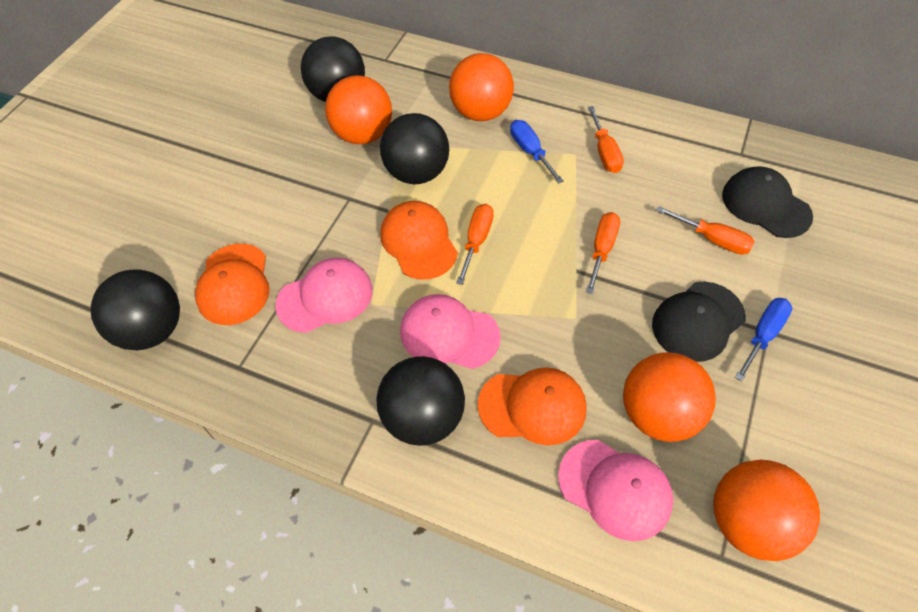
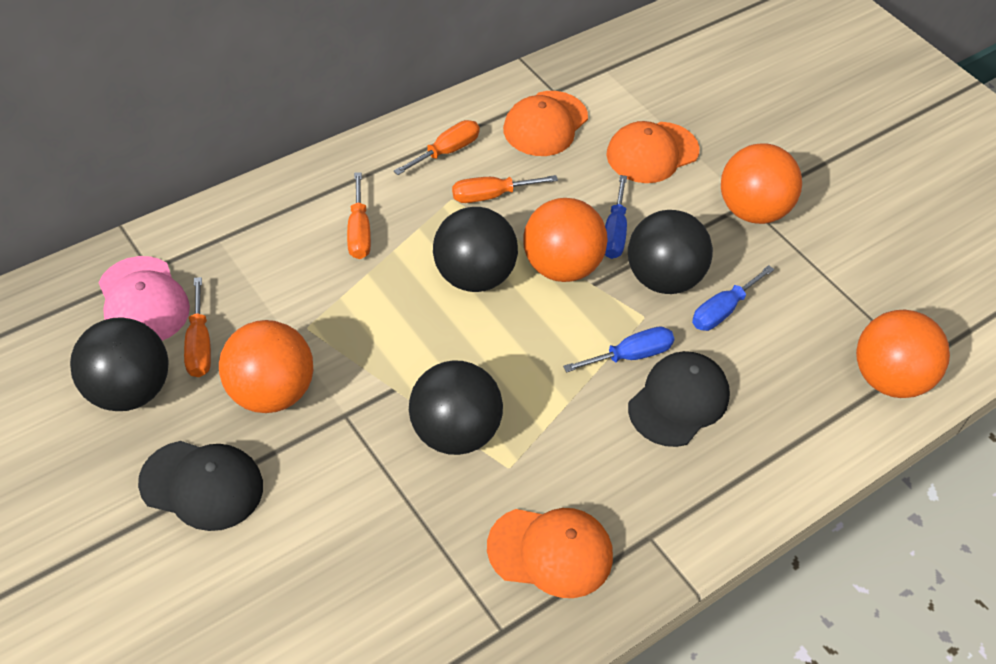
blue screwdriver: 2 -> 3
pink cap: 3 -> 1

